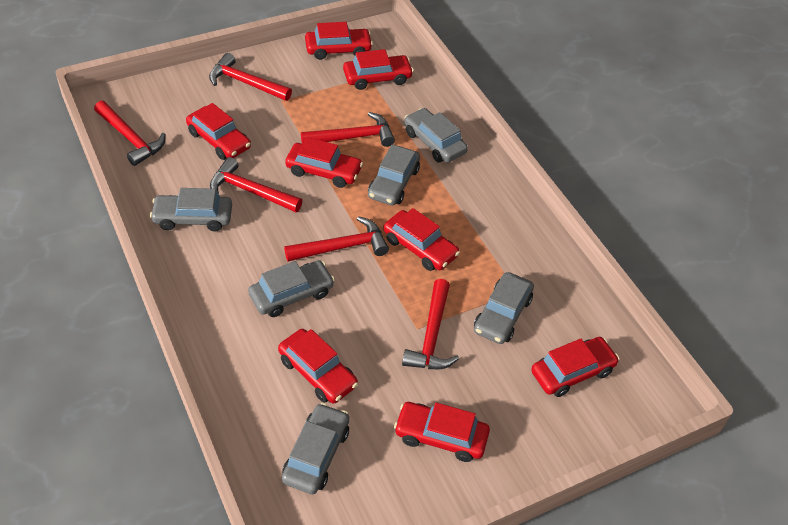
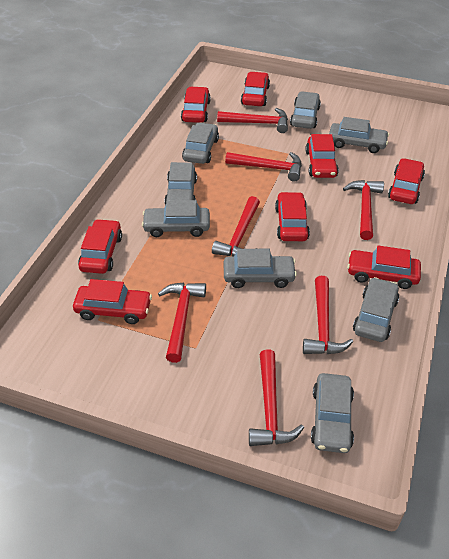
grey car: 6 -> 8
red hammer: 6 -> 7

